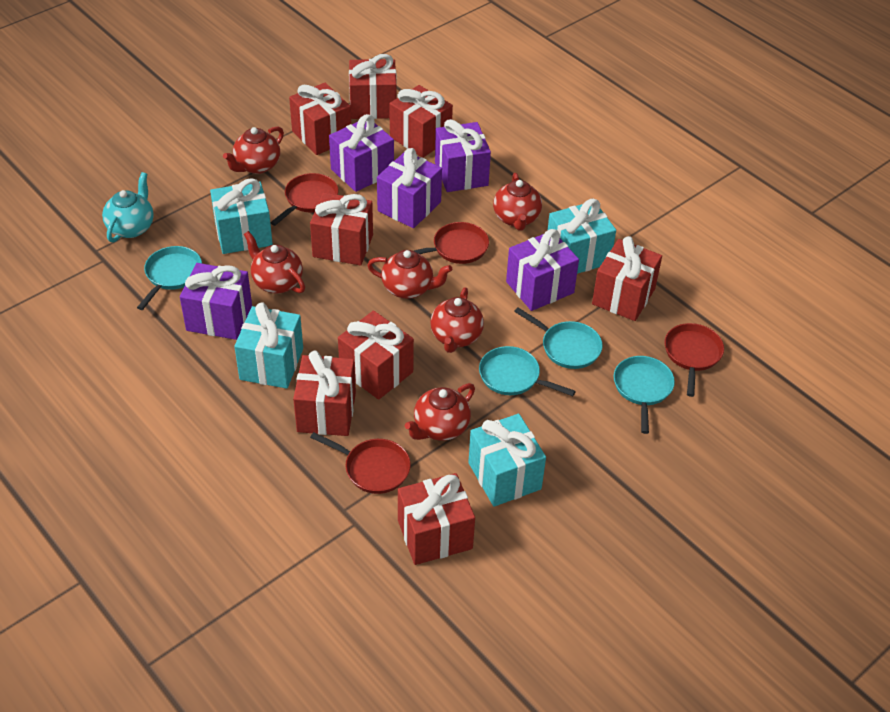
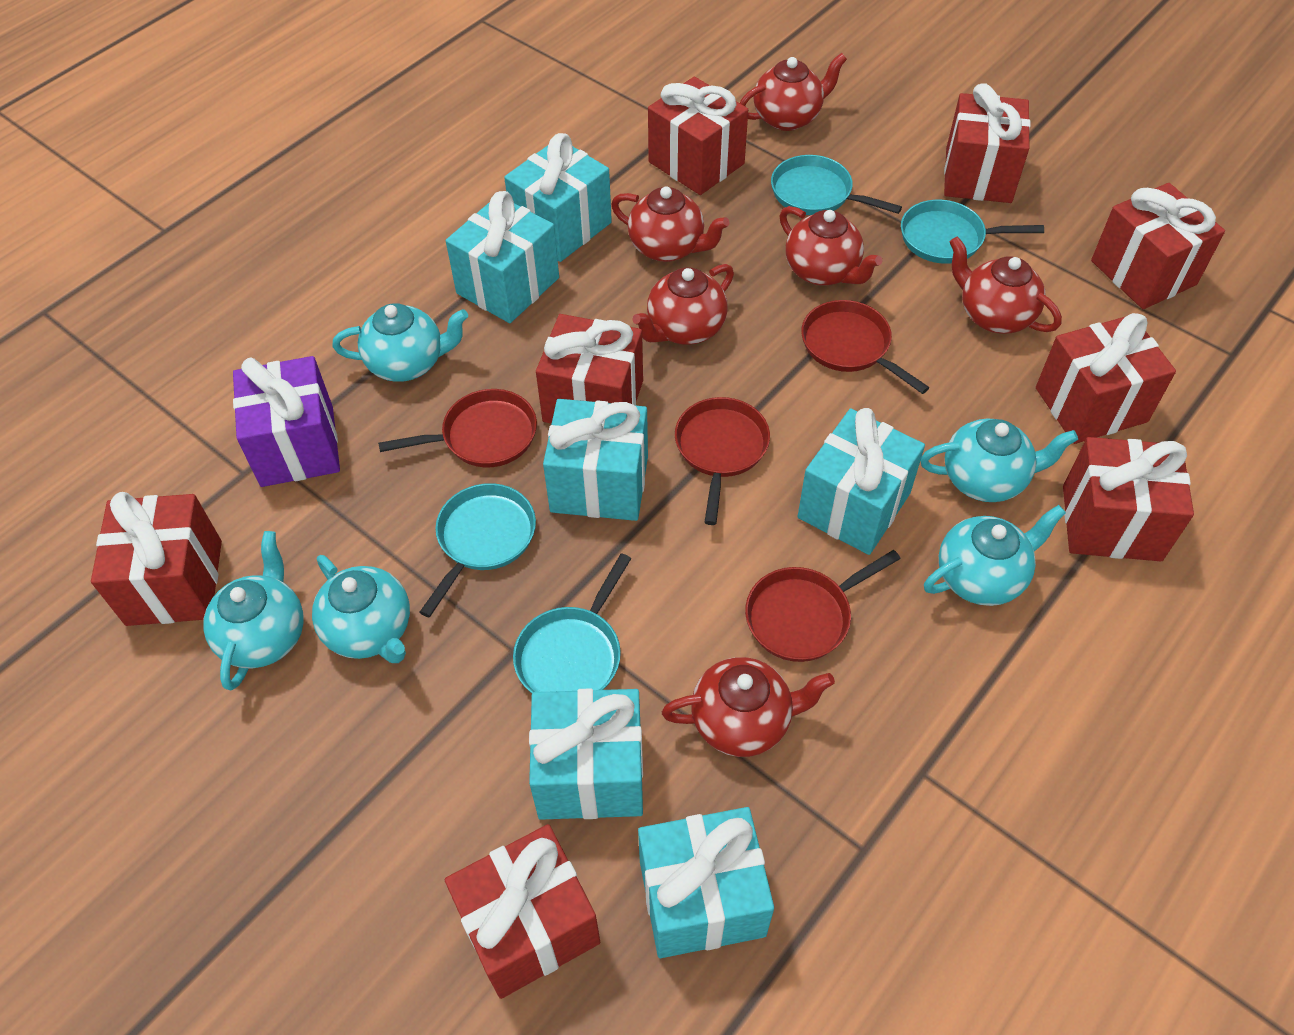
purple gift: 5 -> 1
turquoise gift: 4 -> 6
turquoise teapot: 1 -> 5

